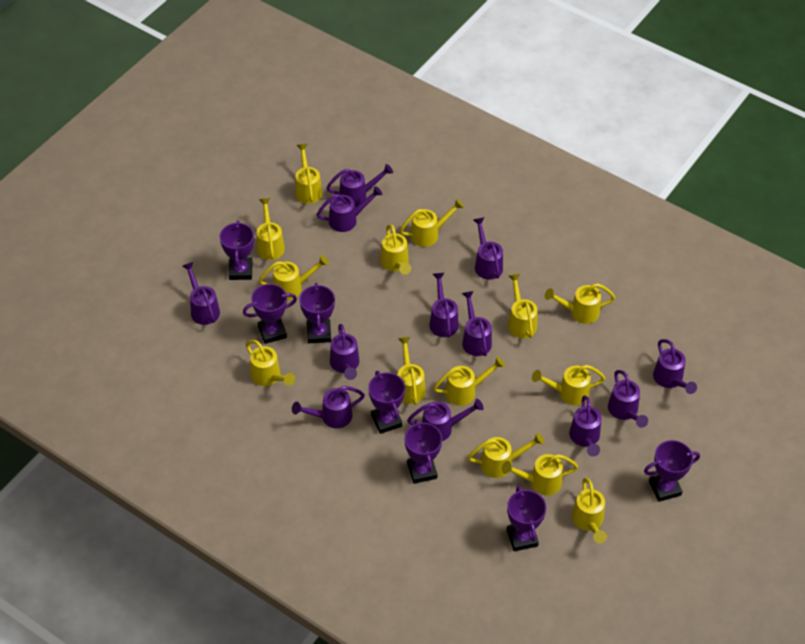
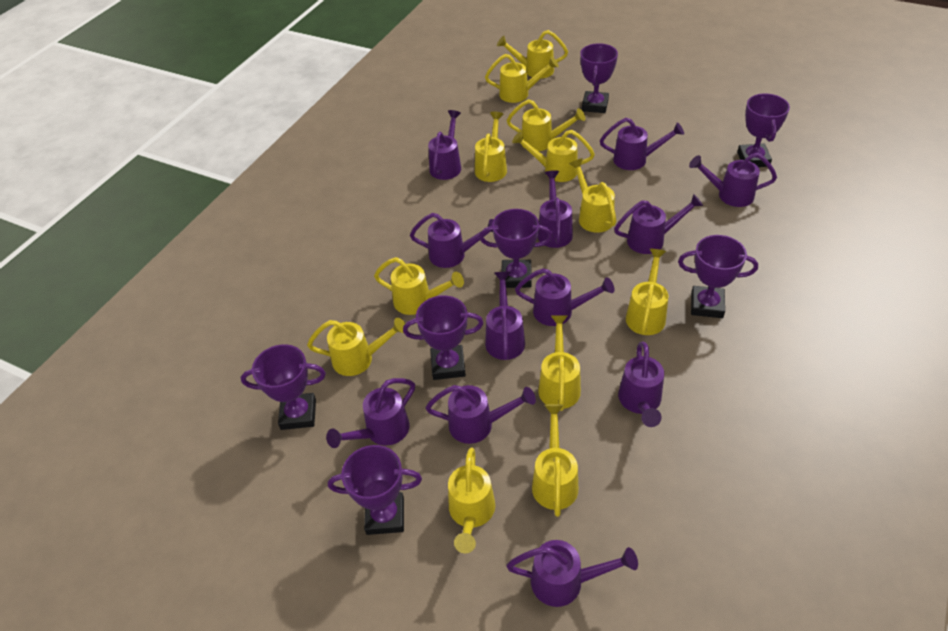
yellow watering can: 14 -> 12

